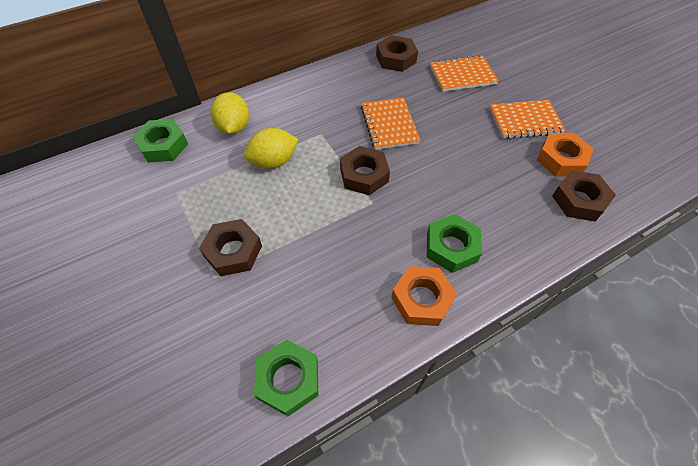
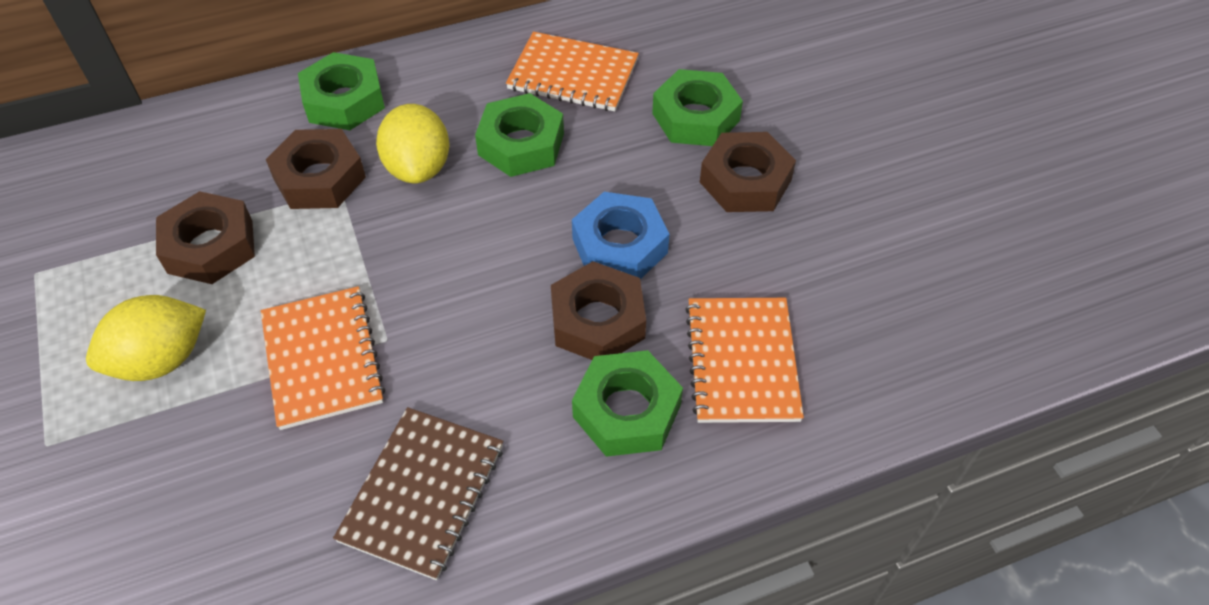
blue nut: 0 -> 1
brown notebook: 0 -> 1
green nut: 3 -> 4
orange nut: 2 -> 0

